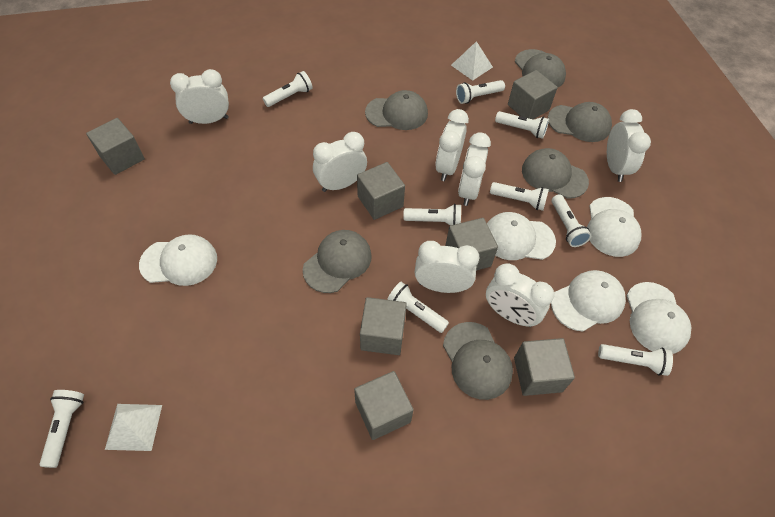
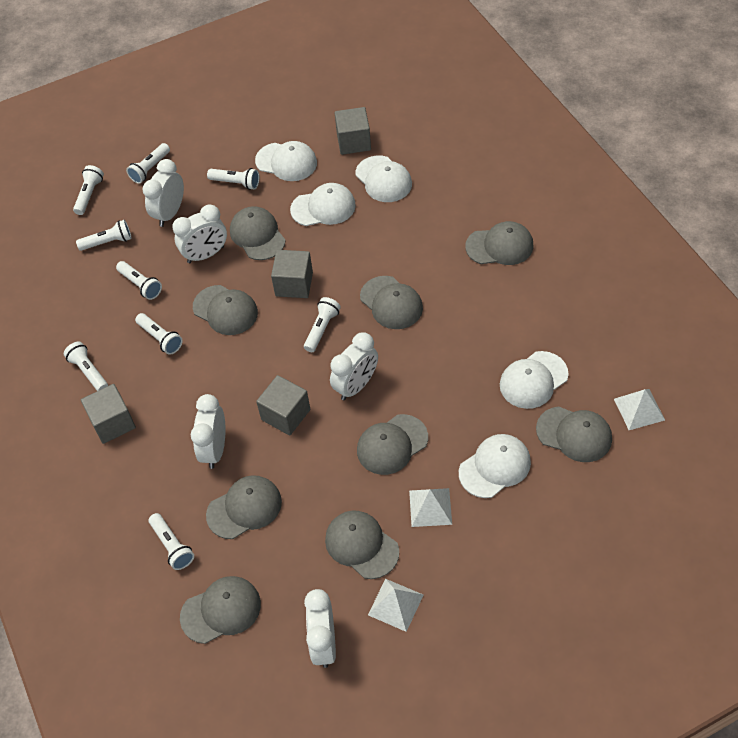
grey cap: 6 -> 9
grey cube: 7 -> 4
white clock: 7 -> 5
white pyramid: 2 -> 3

